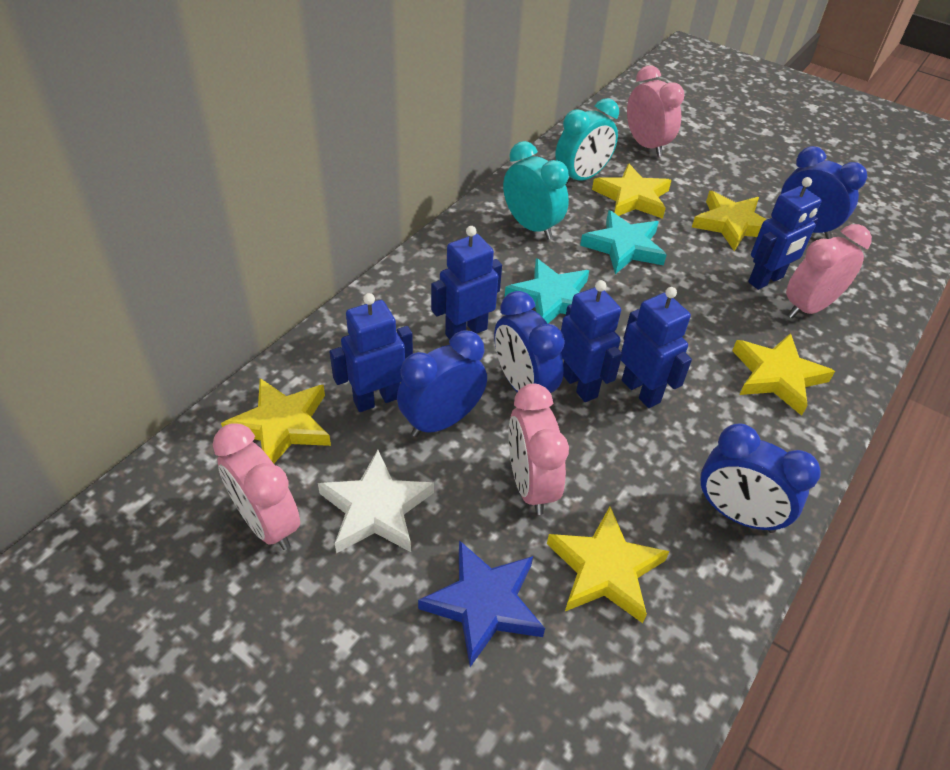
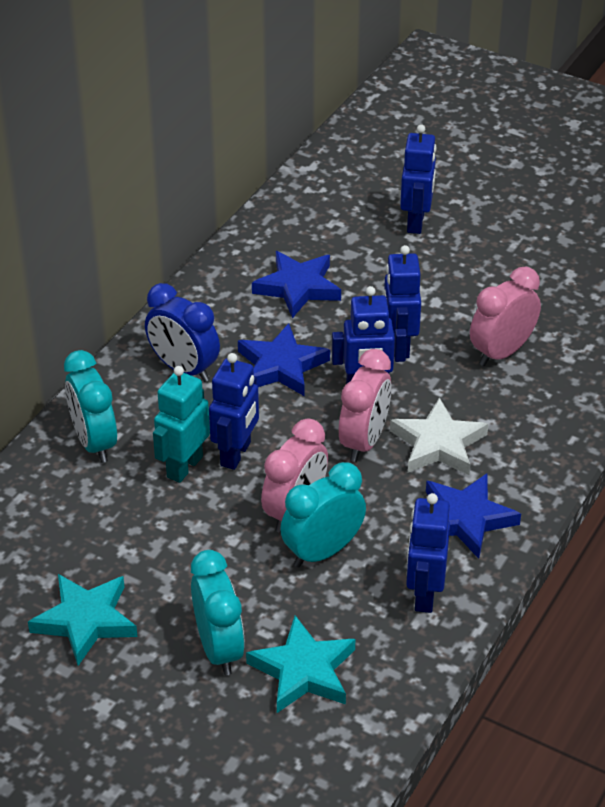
blue clock: 4 -> 1
blue star: 1 -> 3
pink clock: 4 -> 3
turquoise clock: 2 -> 3
turquoise robot: 0 -> 1
yellow star: 5 -> 0

